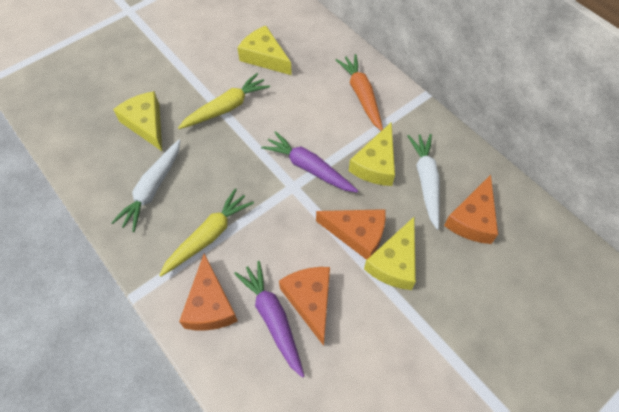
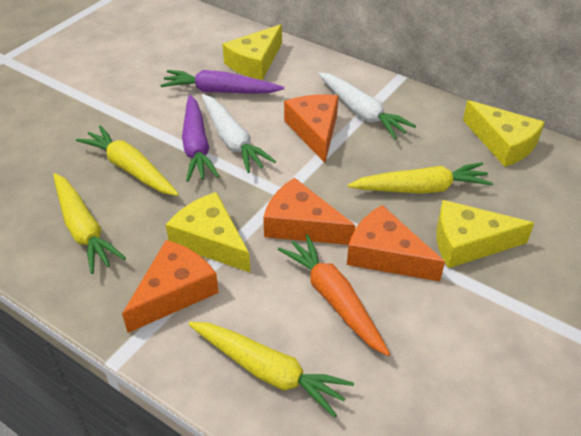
yellow carrot: 2 -> 4

